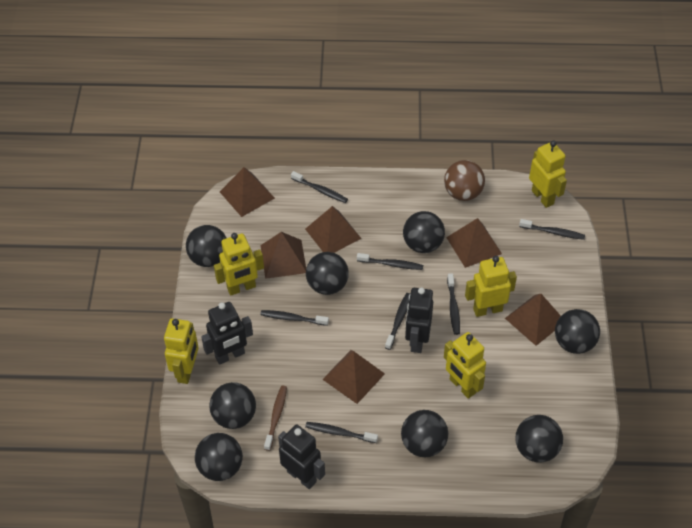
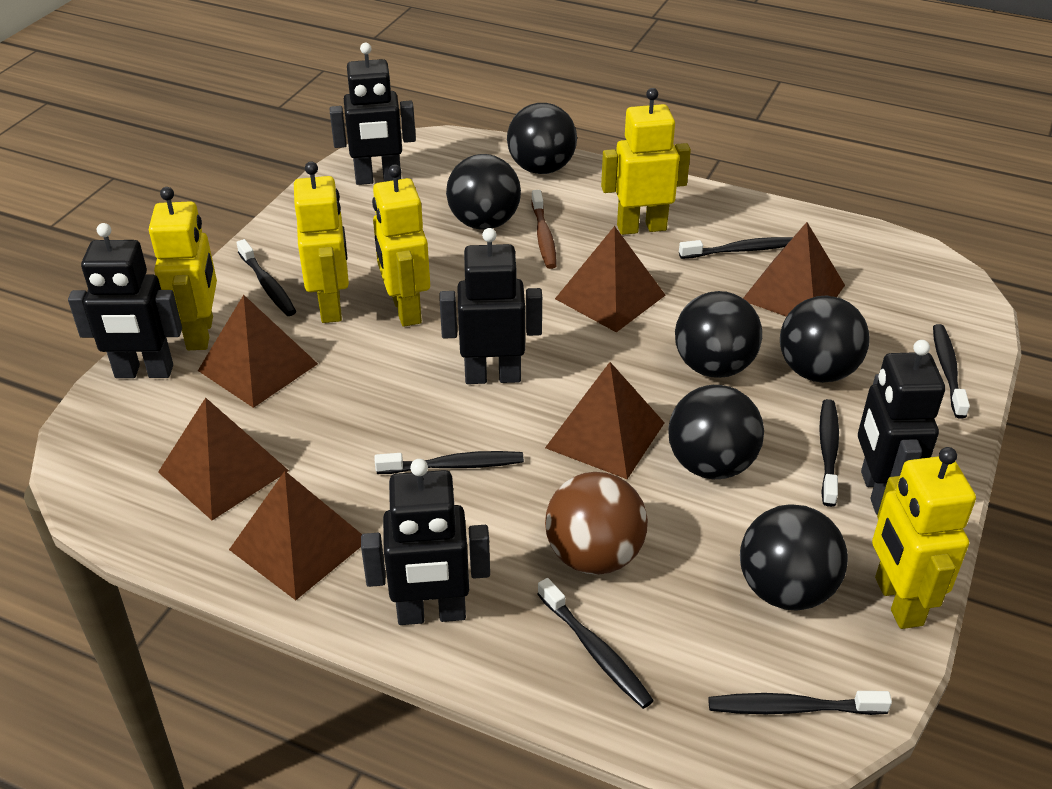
black ball: 8 -> 6
black robot: 3 -> 5

